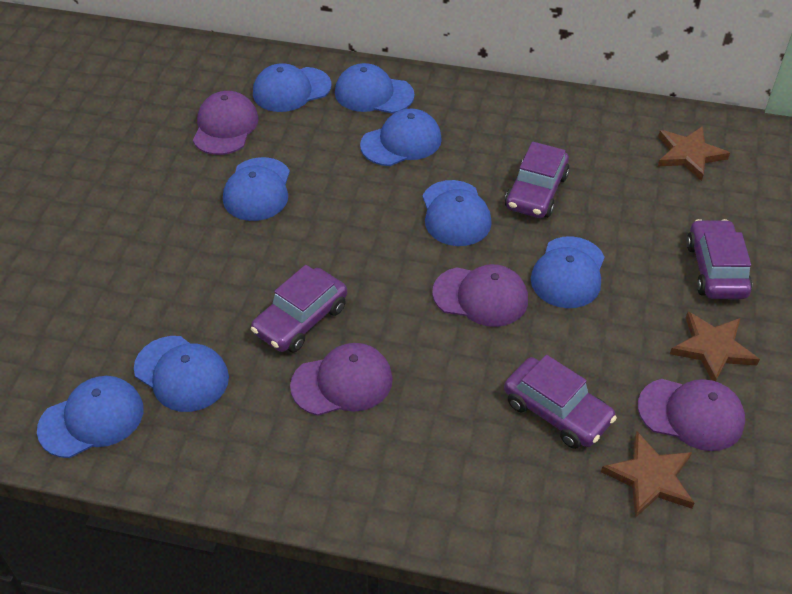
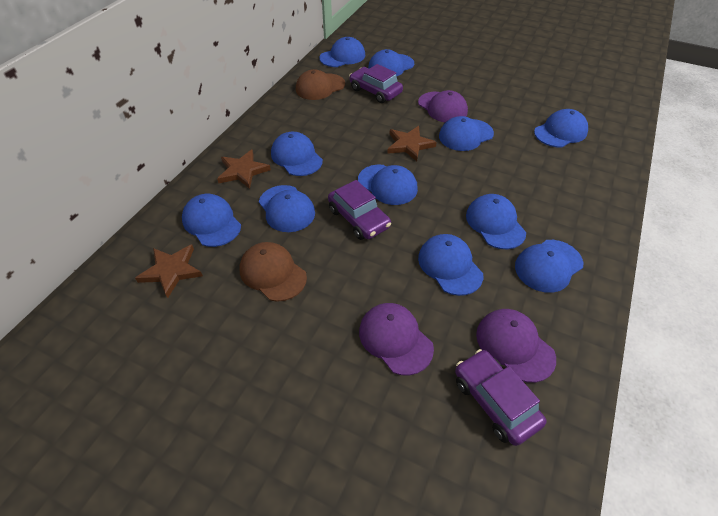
blue cap: 8 -> 11
brown cap: 0 -> 2
purple cap: 4 -> 3
purple car: 4 -> 3

